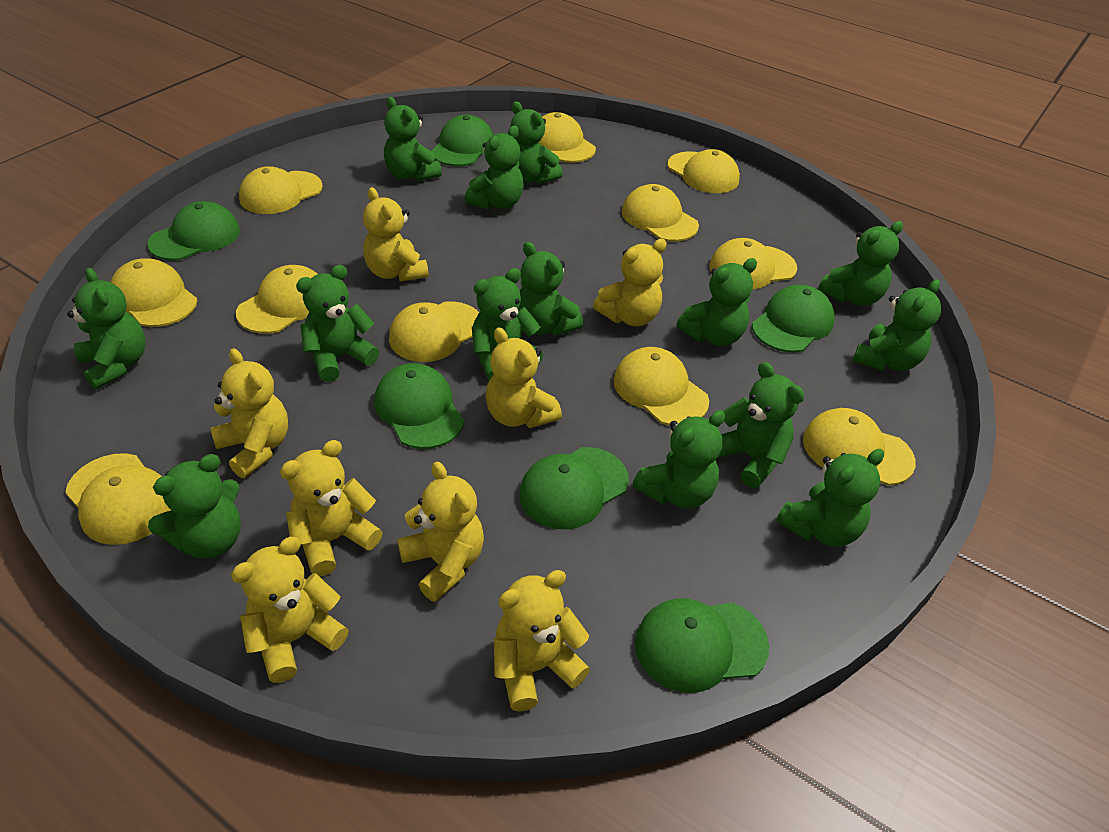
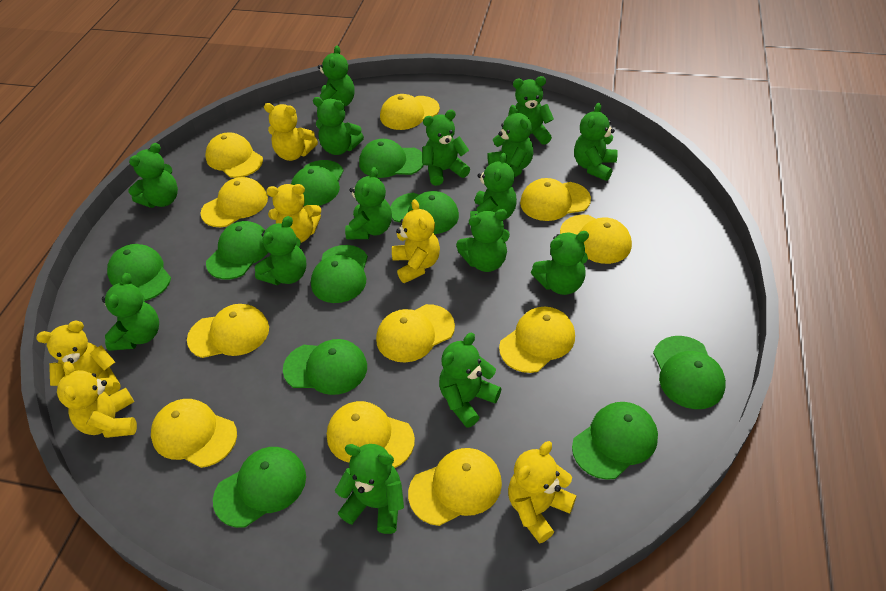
green cap: 6 -> 10
green teddy bear: 14 -> 15
yellow teddy bear: 8 -> 6

